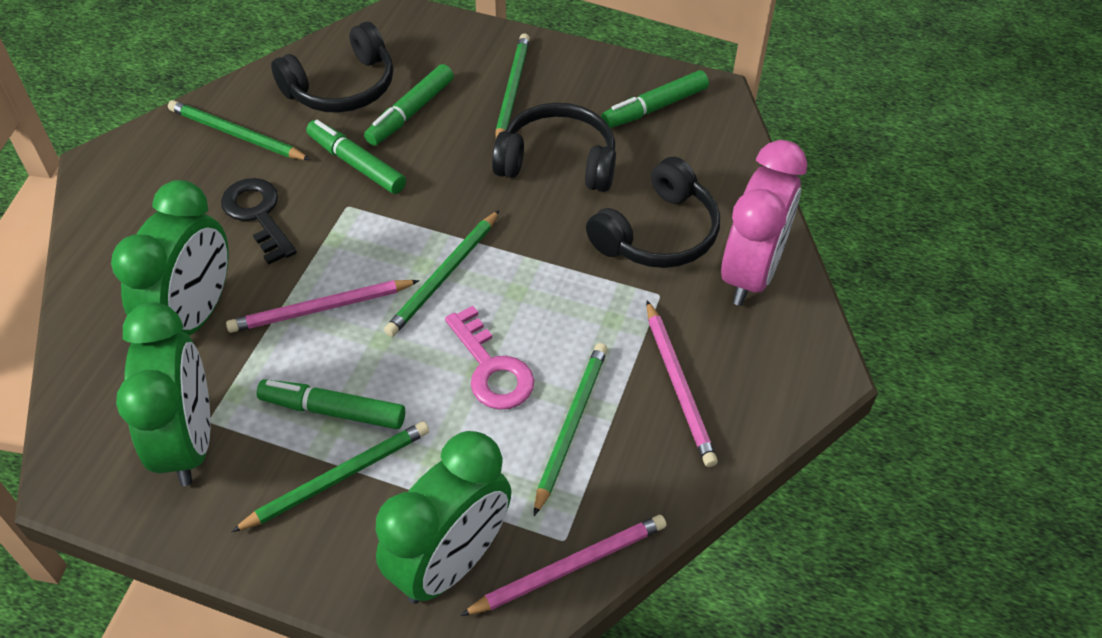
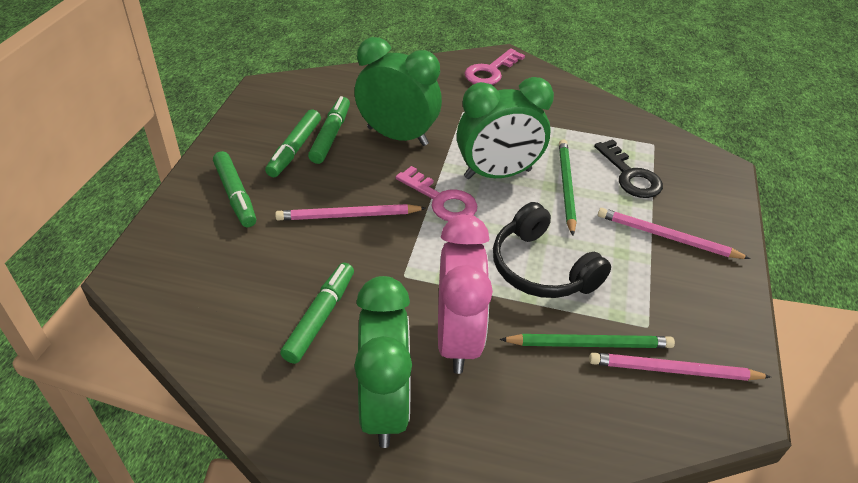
black headphones: 3 -> 1
green pencil: 5 -> 2
pink key: 1 -> 2

